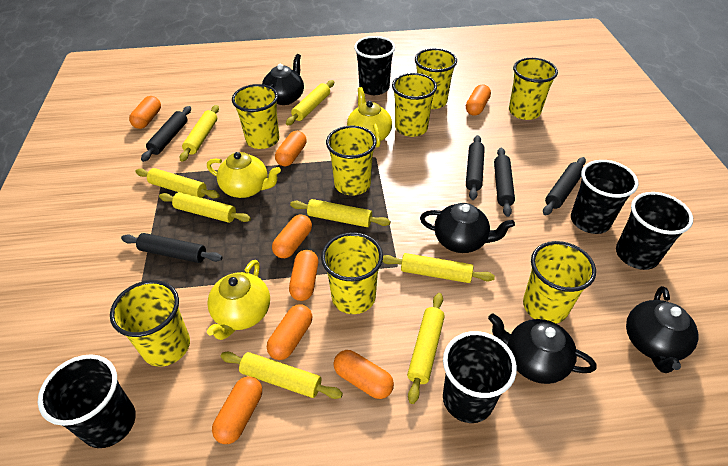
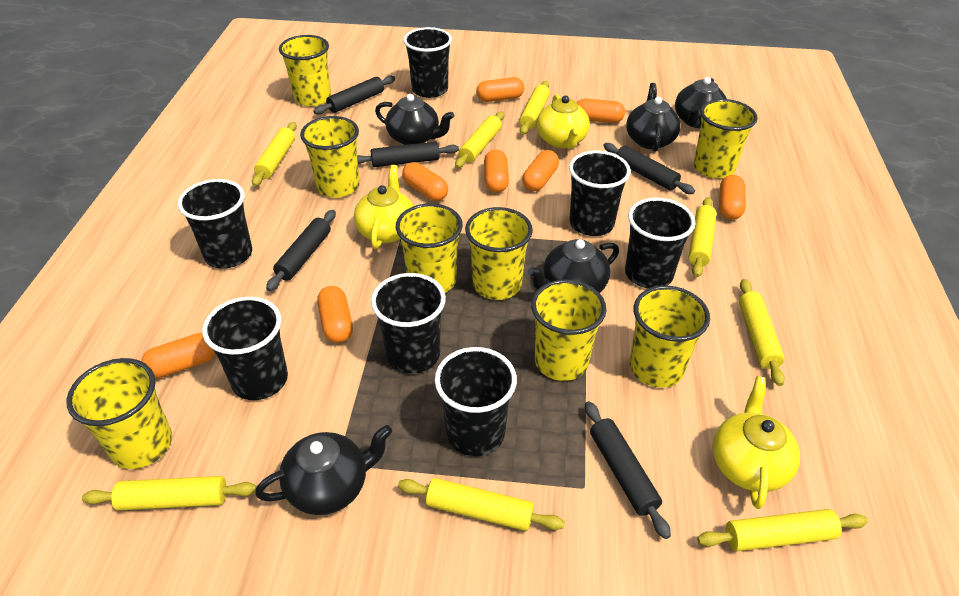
black cup: 5 -> 7
black teapot: 4 -> 5

